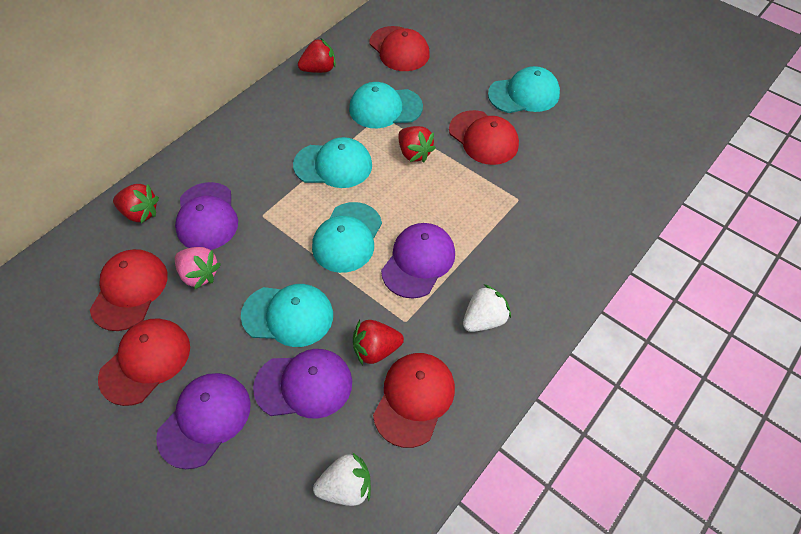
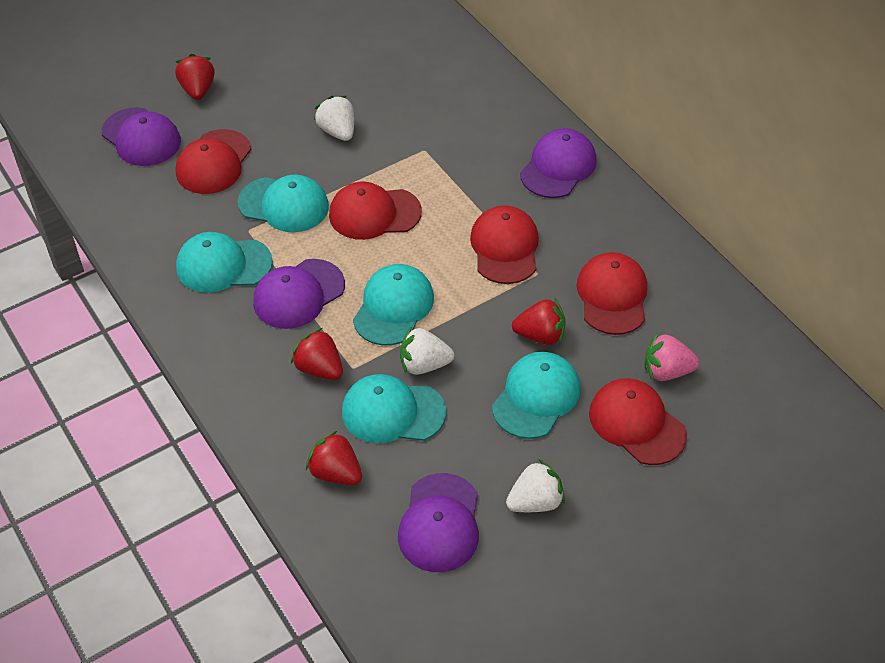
white strawberry: 2 -> 3

